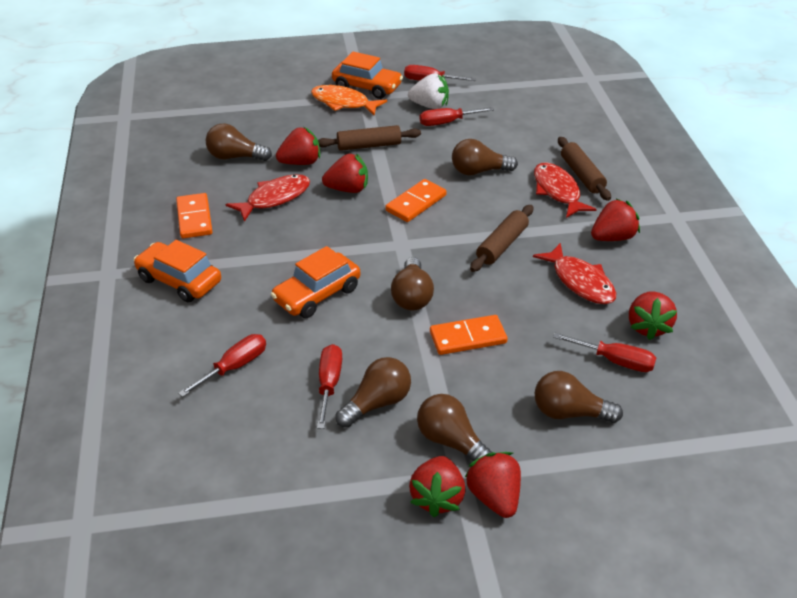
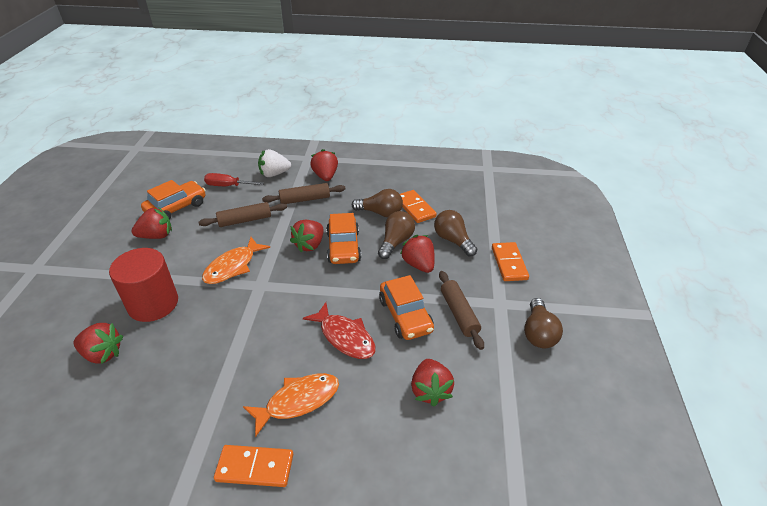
brown light bulb: 6 -> 4
orange fish: 1 -> 2
red cylinder: 0 -> 1
red fish: 3 -> 1
red screwdriver: 5 -> 1

